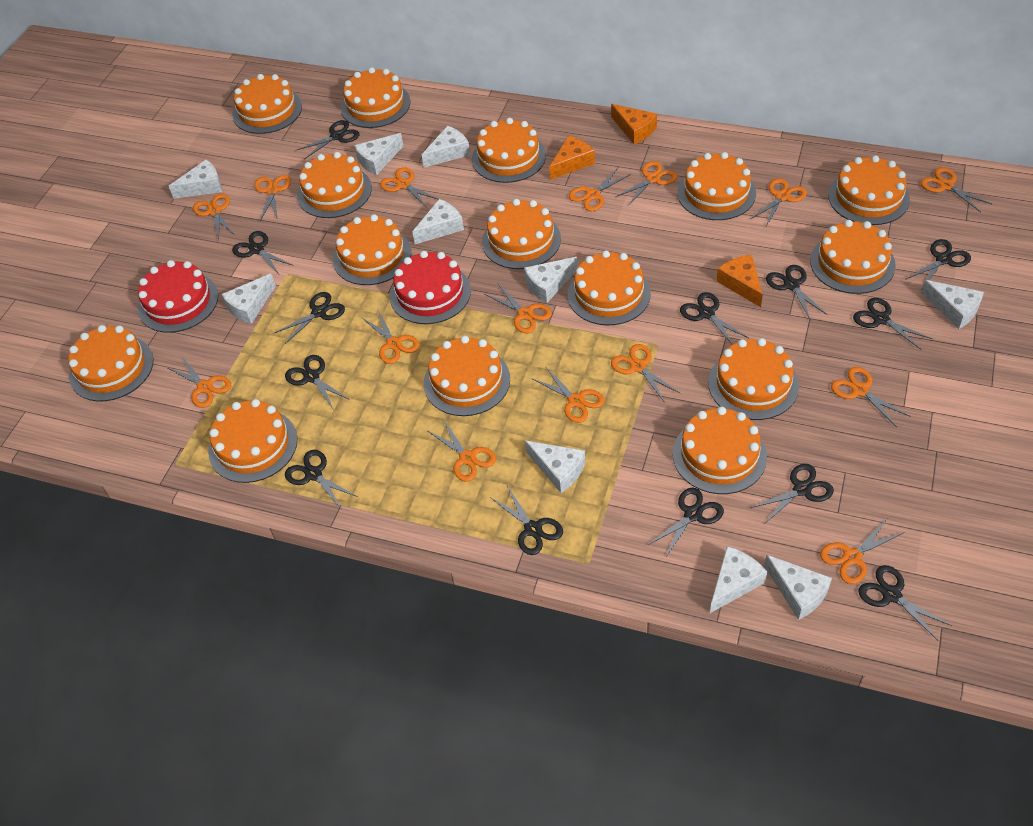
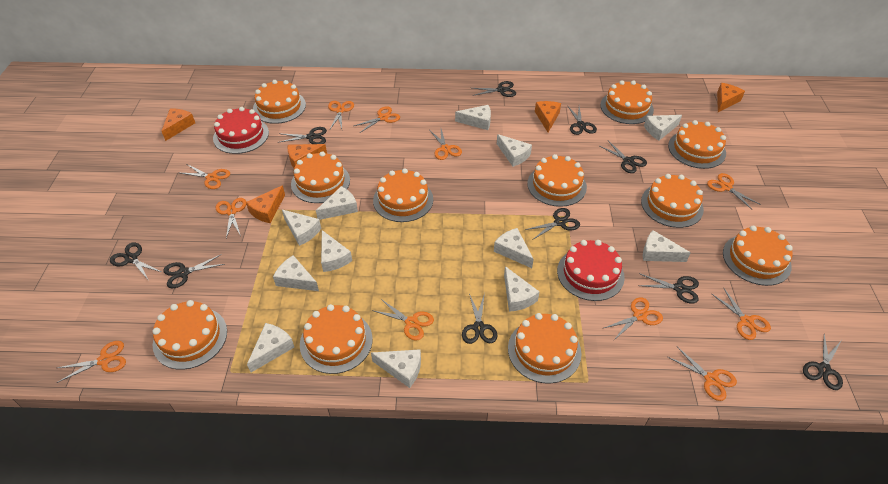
black scissors: 13 -> 10
orange cake: 15 -> 11
orange cheese: 3 -> 5
orange scissors: 15 -> 11
white cheese: 10 -> 12

